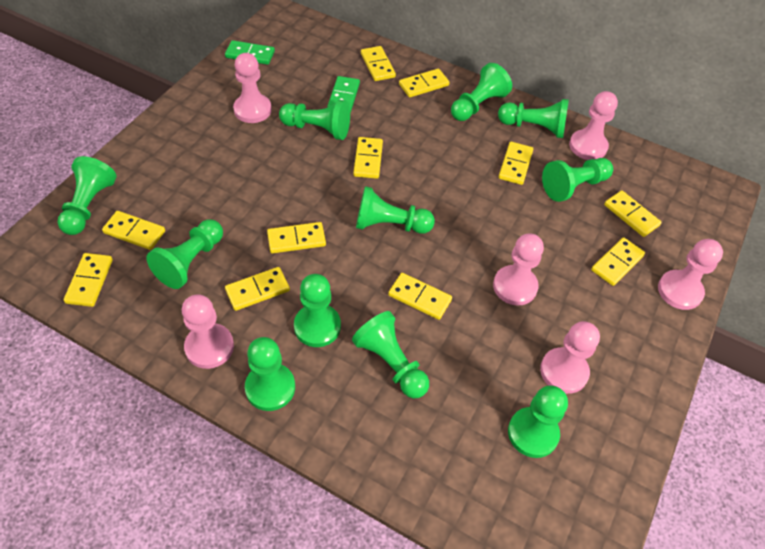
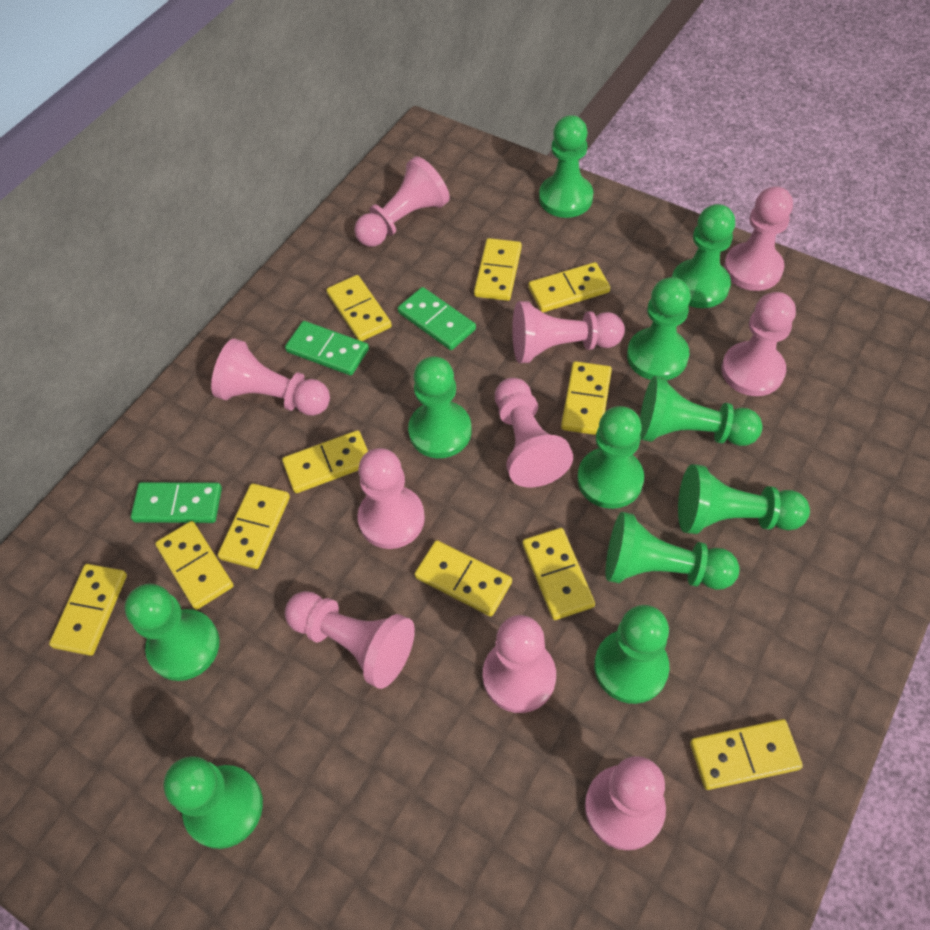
green domino: 2 -> 3
pink pawn: 6 -> 10

